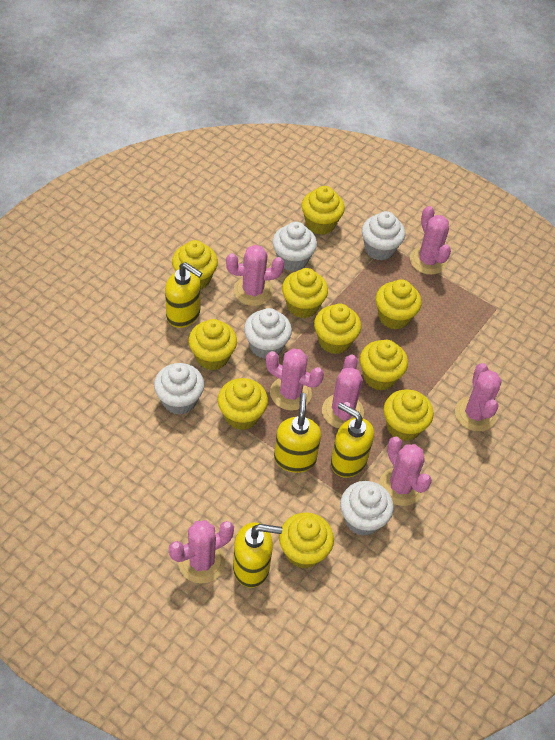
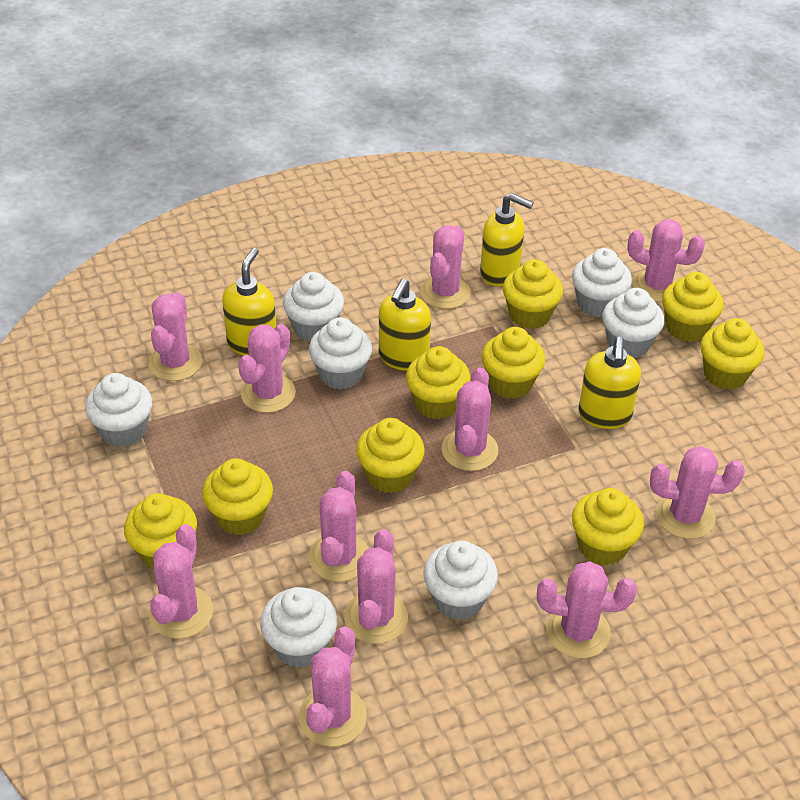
pink cactus: 7 -> 11
white cupcake: 5 -> 7
yellow cupcake: 10 -> 9

